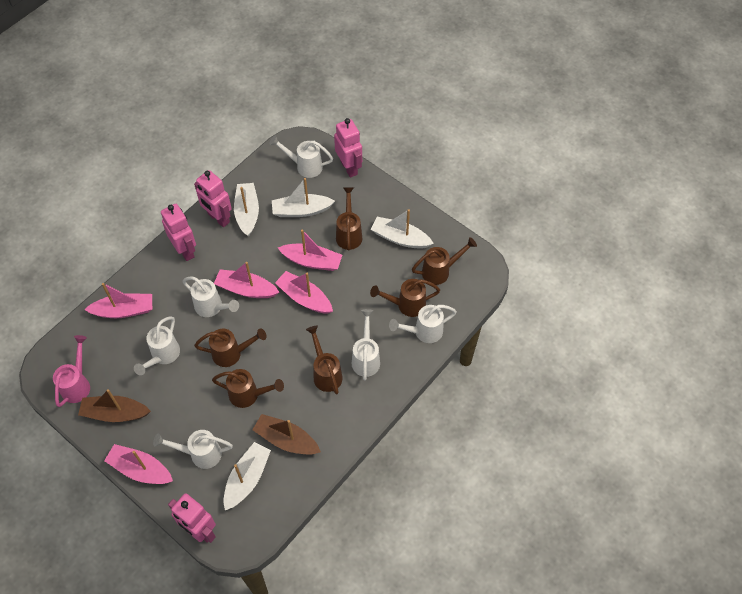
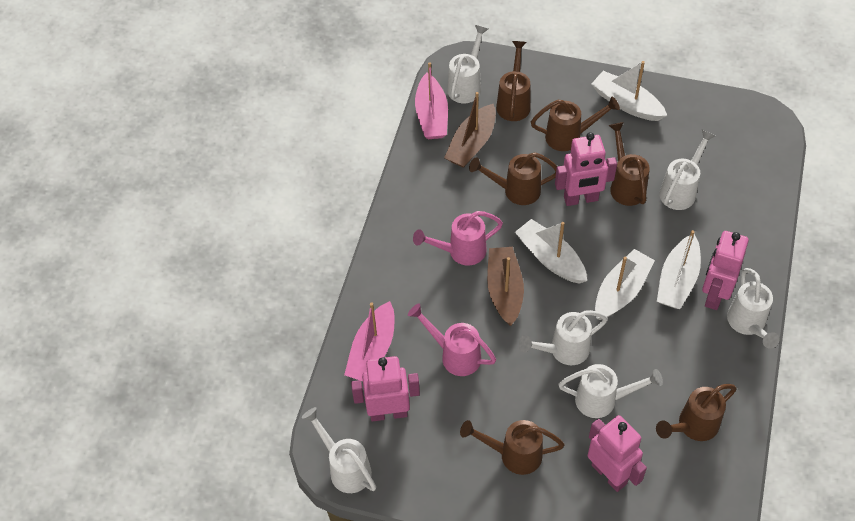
pink boat: 5 -> 2
pink watering can: 1 -> 2

